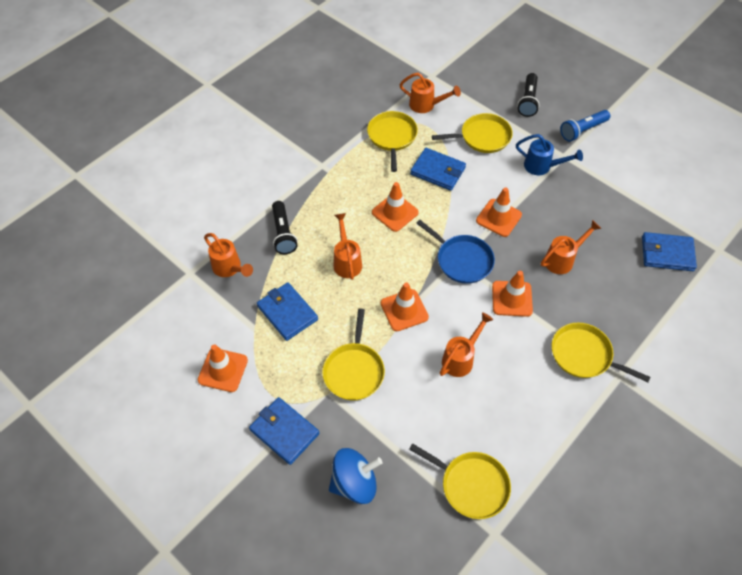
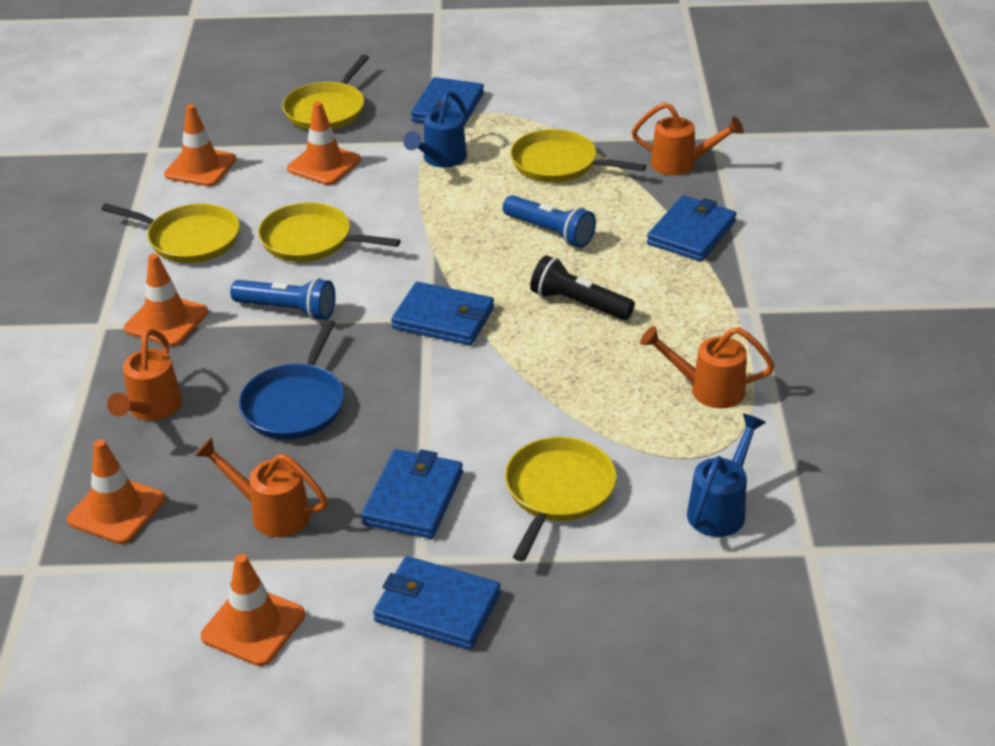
black flashlight: 2 -> 1
blue flashlight: 1 -> 2
blue spinning top: 1 -> 0
blue wallet: 4 -> 5
blue watering can: 1 -> 2
orange watering can: 5 -> 4

